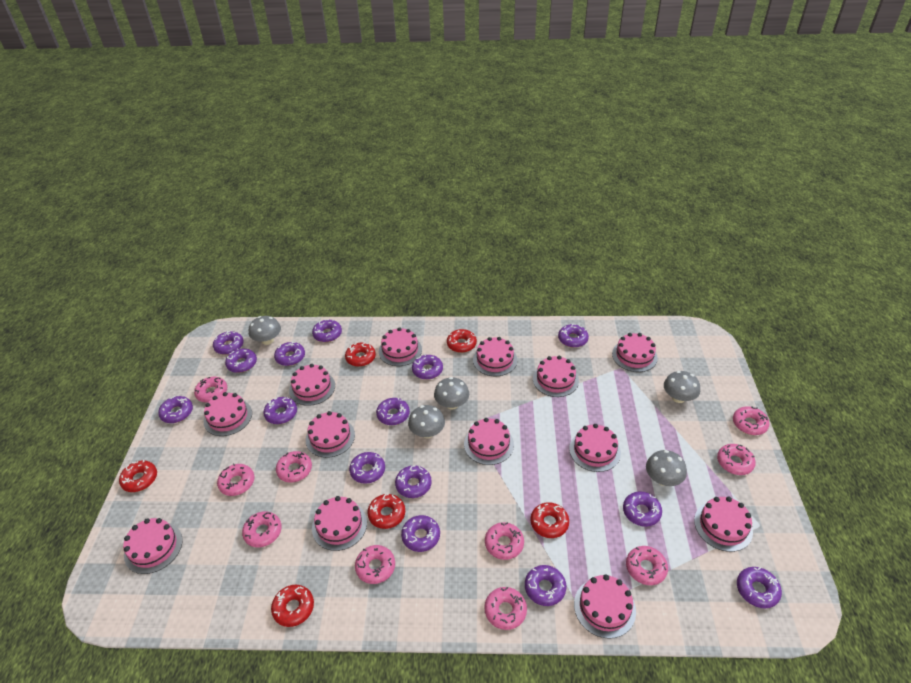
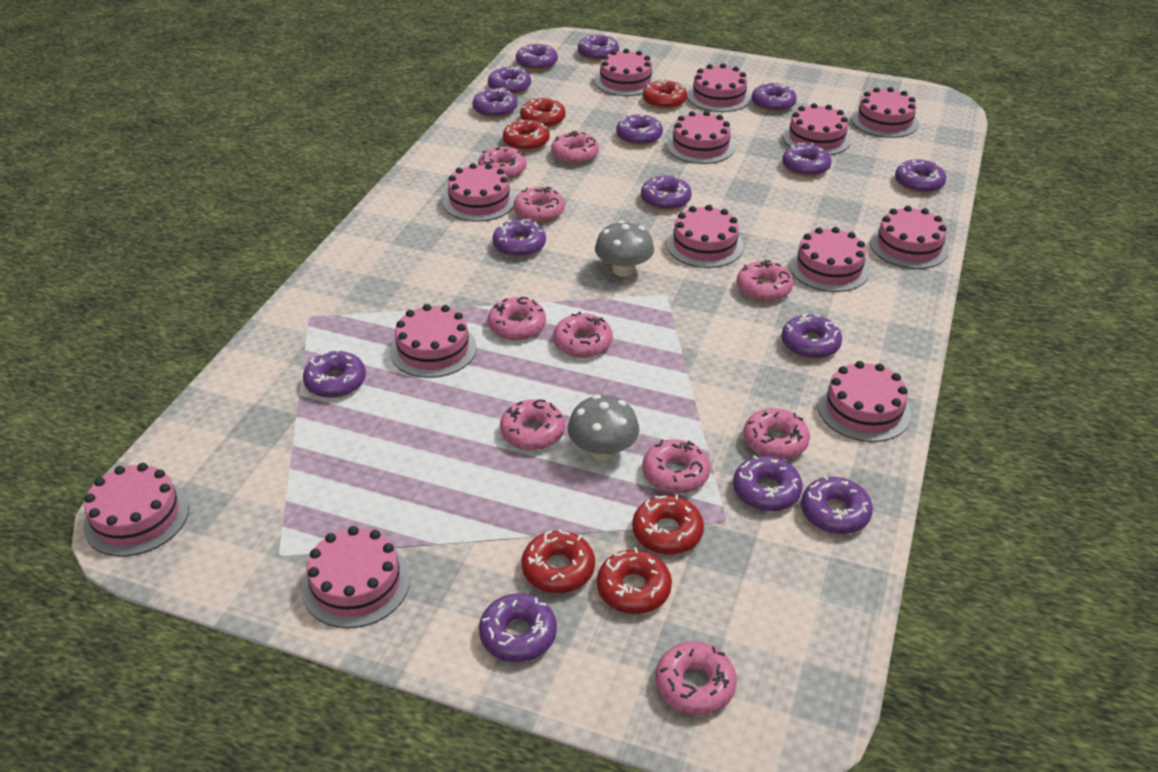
grey mushroom: 5 -> 2

